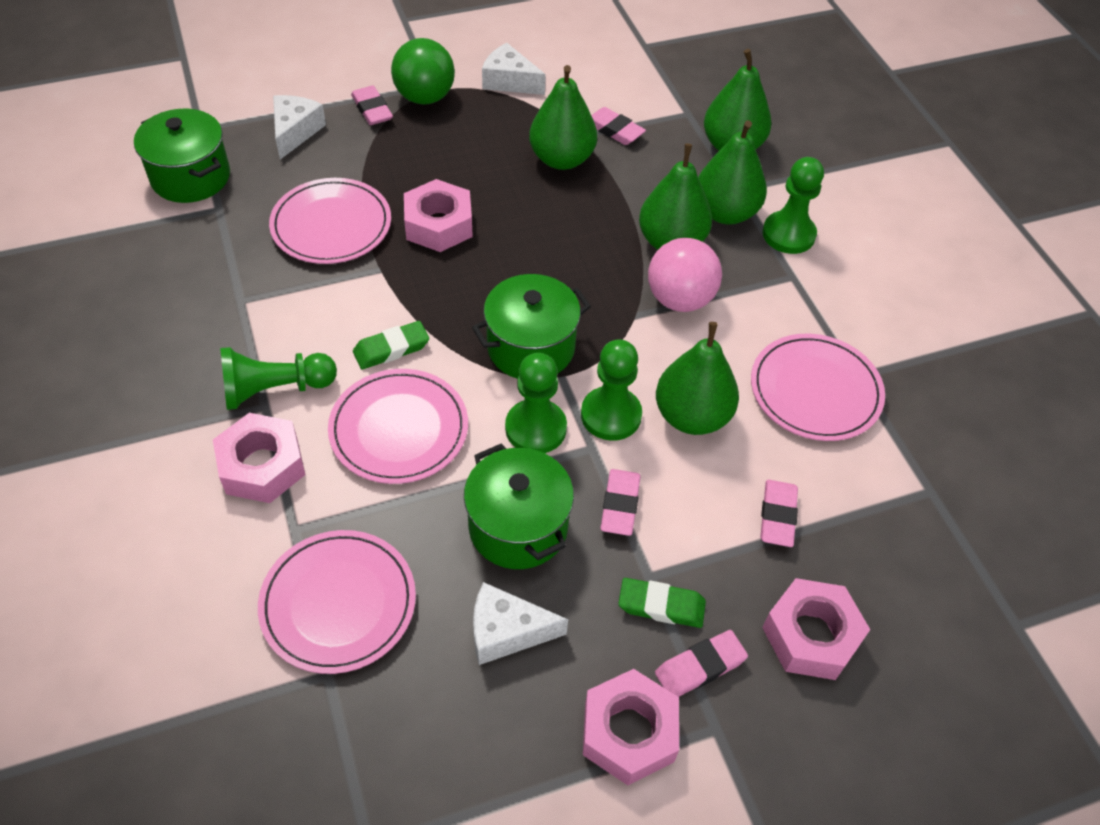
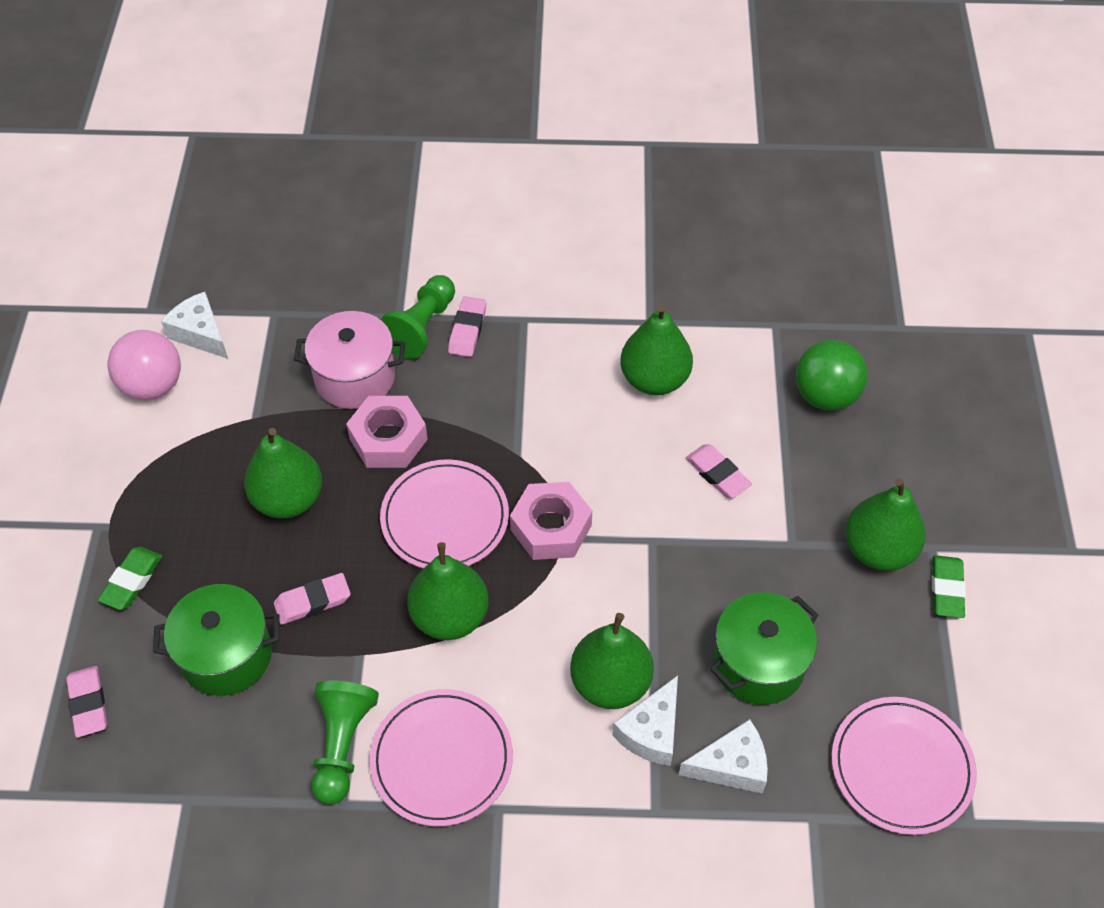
green pawn: 4 -> 2
green pot: 3 -> 2
pink eraser: 5 -> 4
pink nut: 4 -> 2
pink plate: 4 -> 3
pink pot: 0 -> 1

